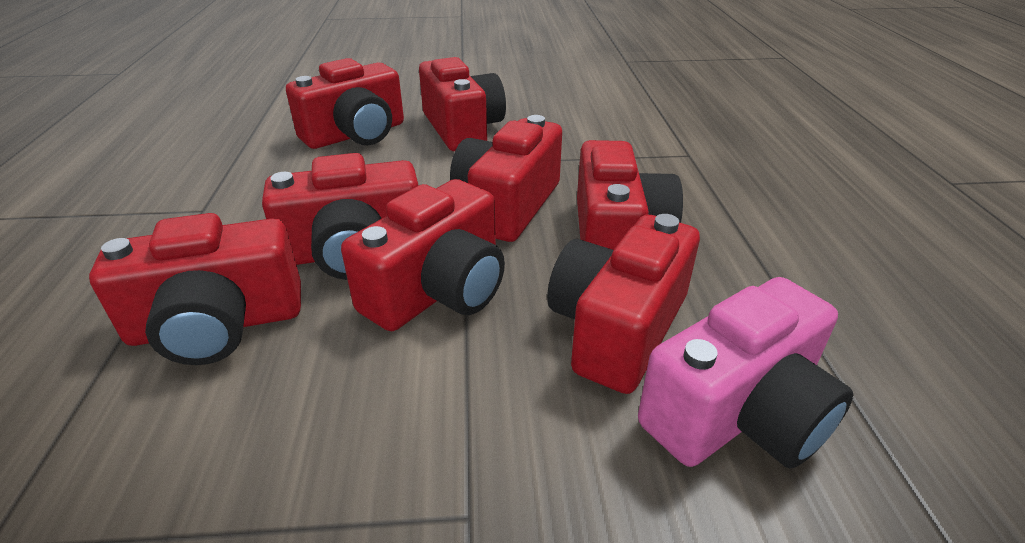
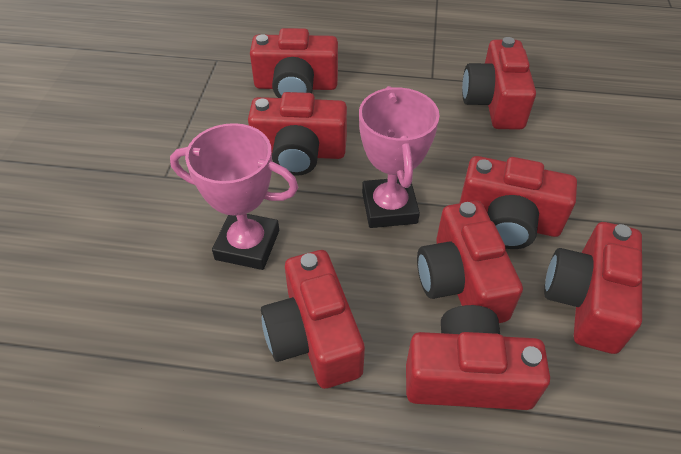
pink camera: 1 -> 0
pink trophy: 0 -> 2

